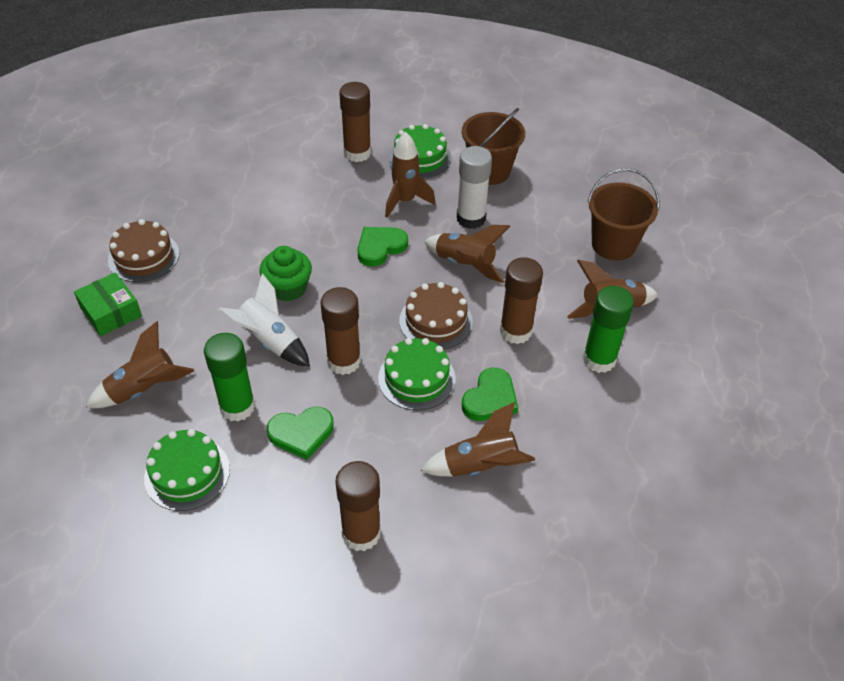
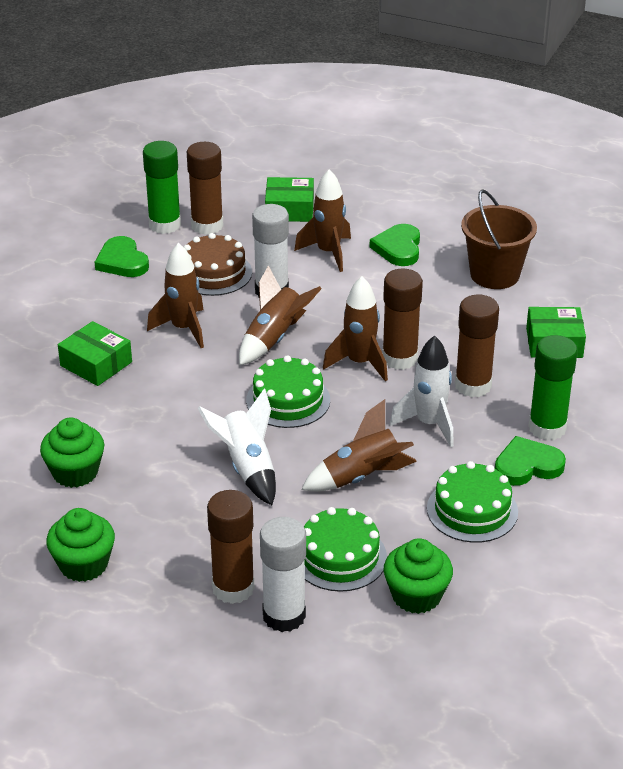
brown bucket: 2 -> 1
brown cake: 2 -> 1
green box: 1 -> 3
green cupcake: 1 -> 3
white glue stick: 1 -> 2
white rocket: 1 -> 2

